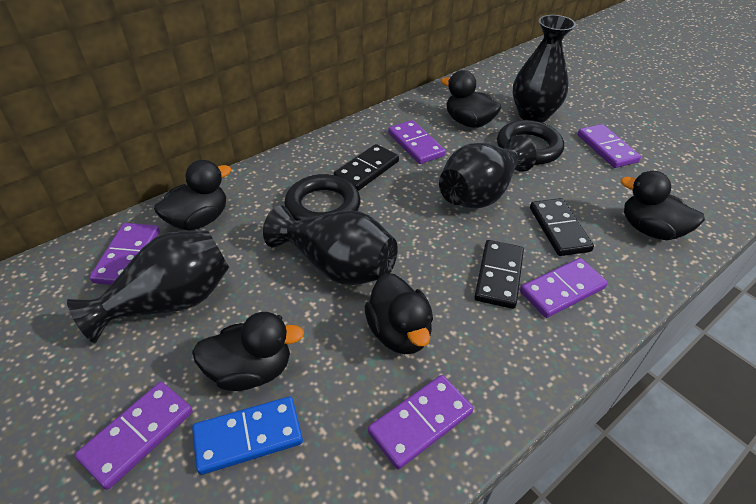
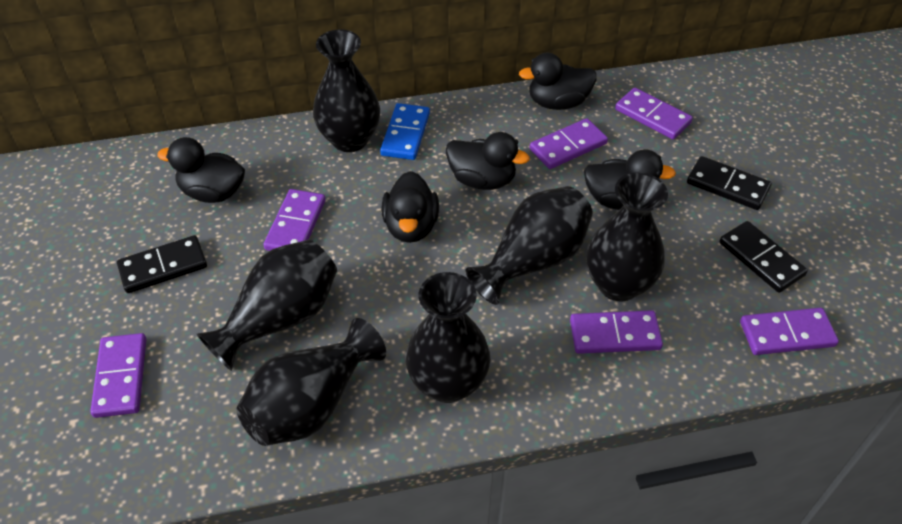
black ring: 2 -> 0
black vase: 4 -> 6

